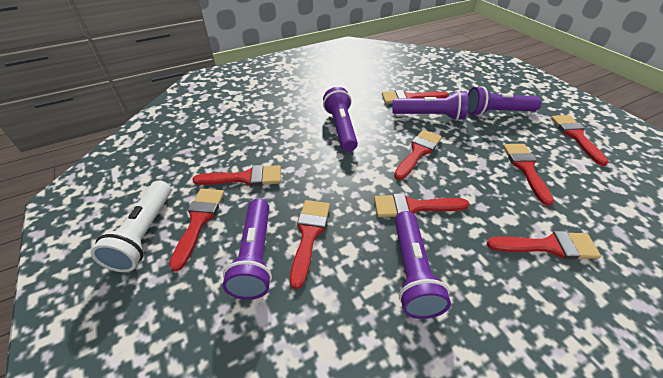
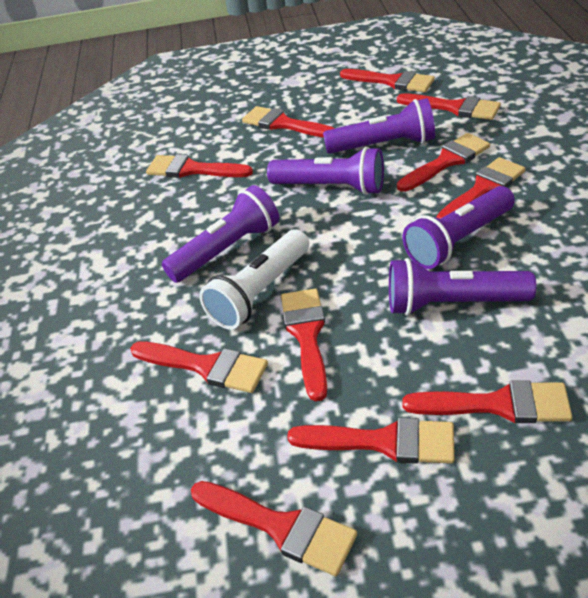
red brush: 9 -> 11

